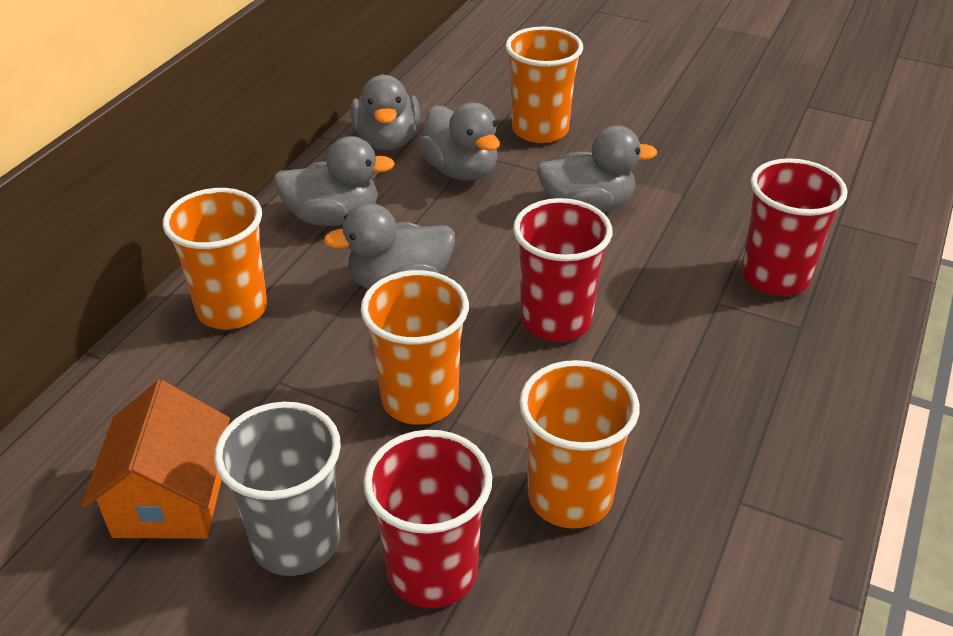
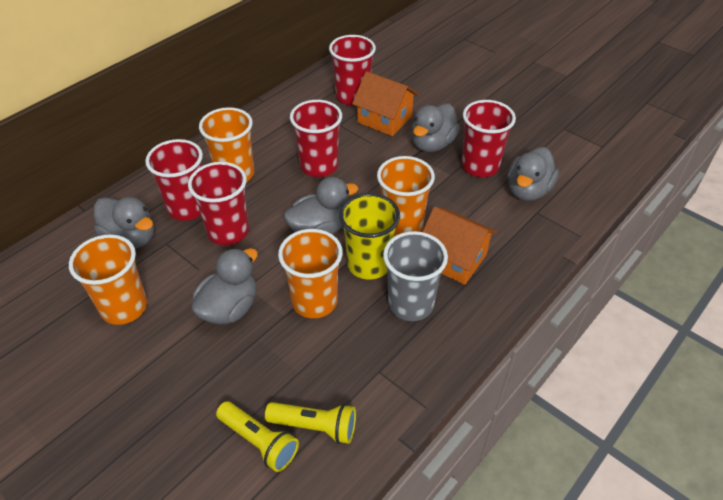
orange house: 1 -> 2
red cup: 3 -> 5
yellow cup: 0 -> 1
yellow flashlight: 0 -> 2

